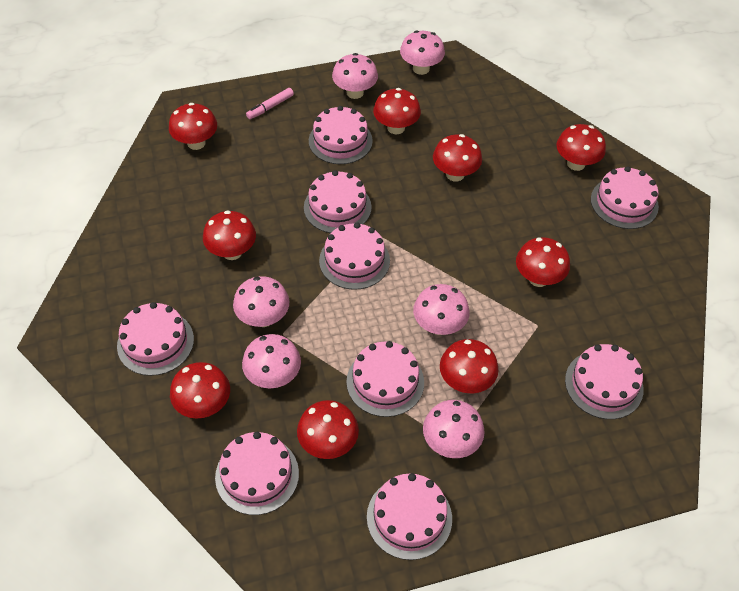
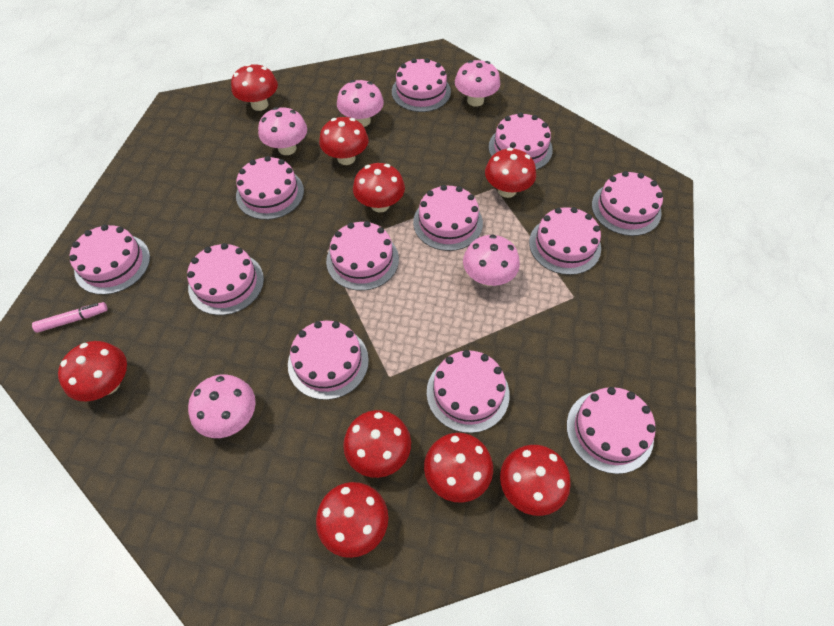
pink cake: 9 -> 12
pink mushroom: 6 -> 5

